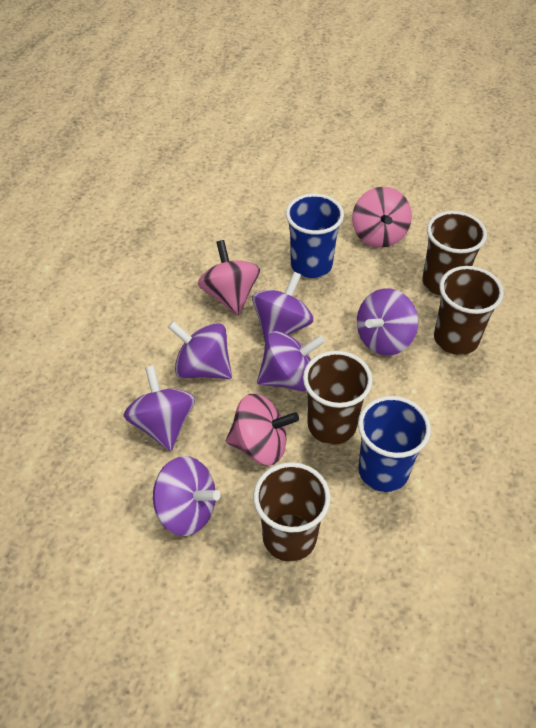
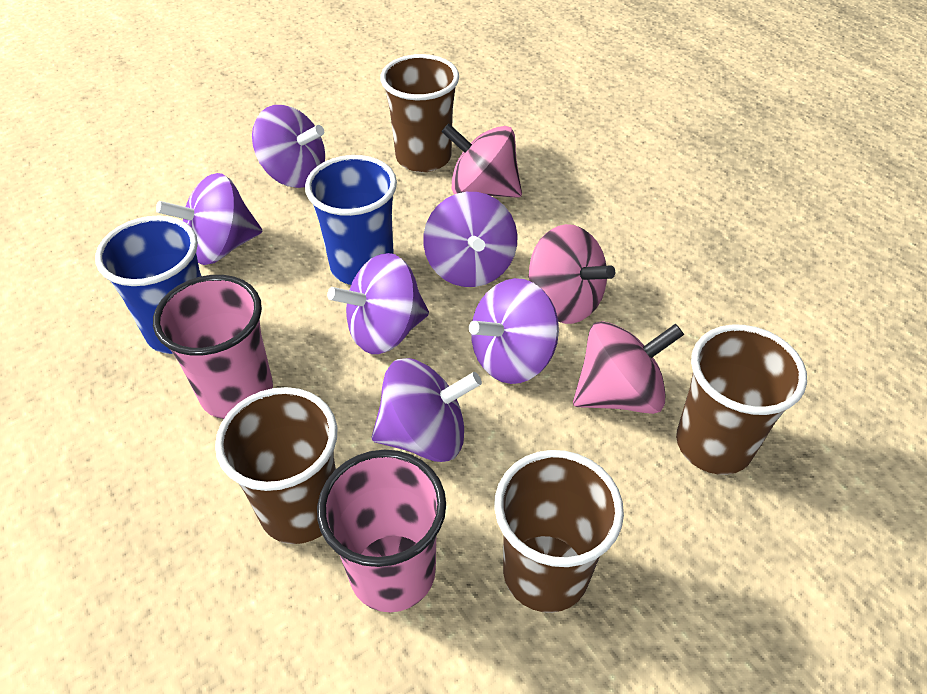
pink cup: 0 -> 2

